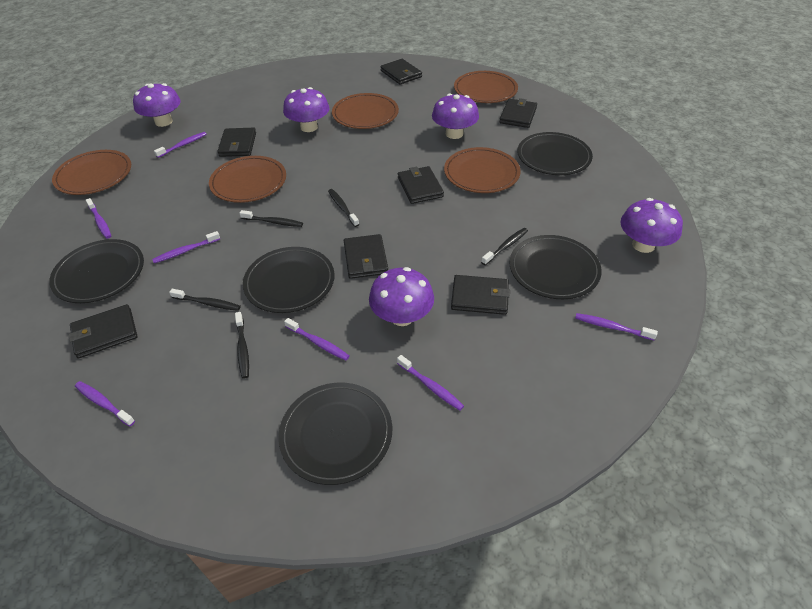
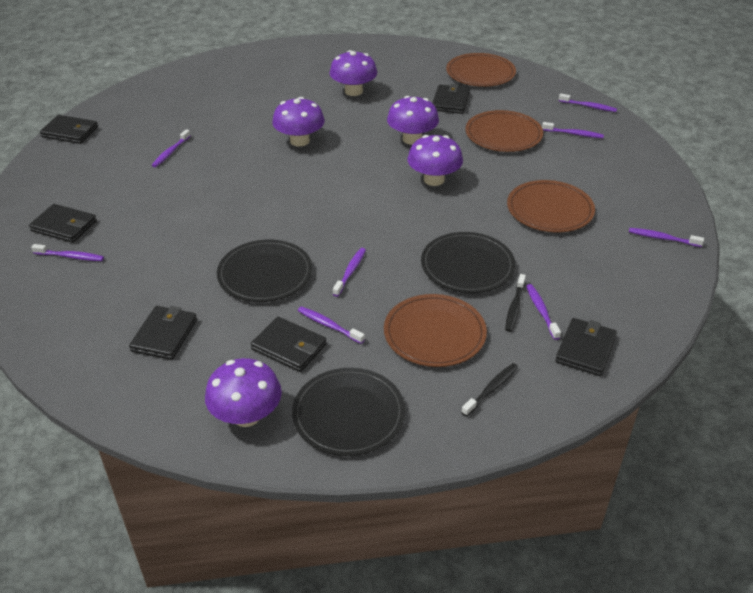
black plate: 5 -> 3
black toothbrush: 5 -> 2
black wallet: 7 -> 6
brown plate: 5 -> 4
purple toothbrush: 7 -> 8

